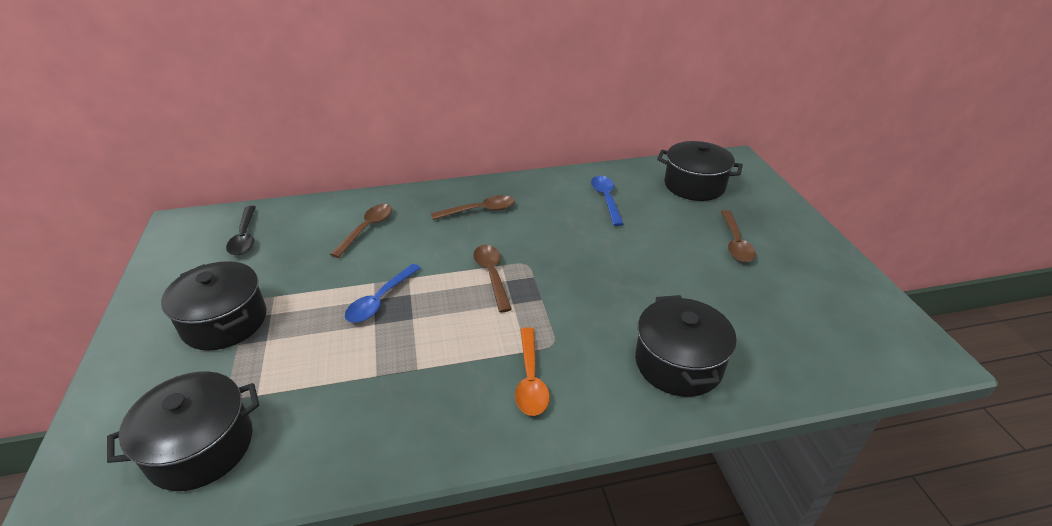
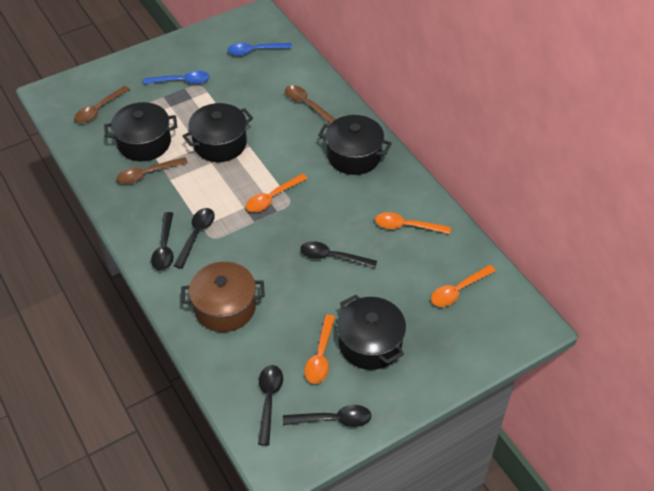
black spoon: 1 -> 5
brown pot: 0 -> 1
brown spoon: 4 -> 3
orange spoon: 1 -> 4

